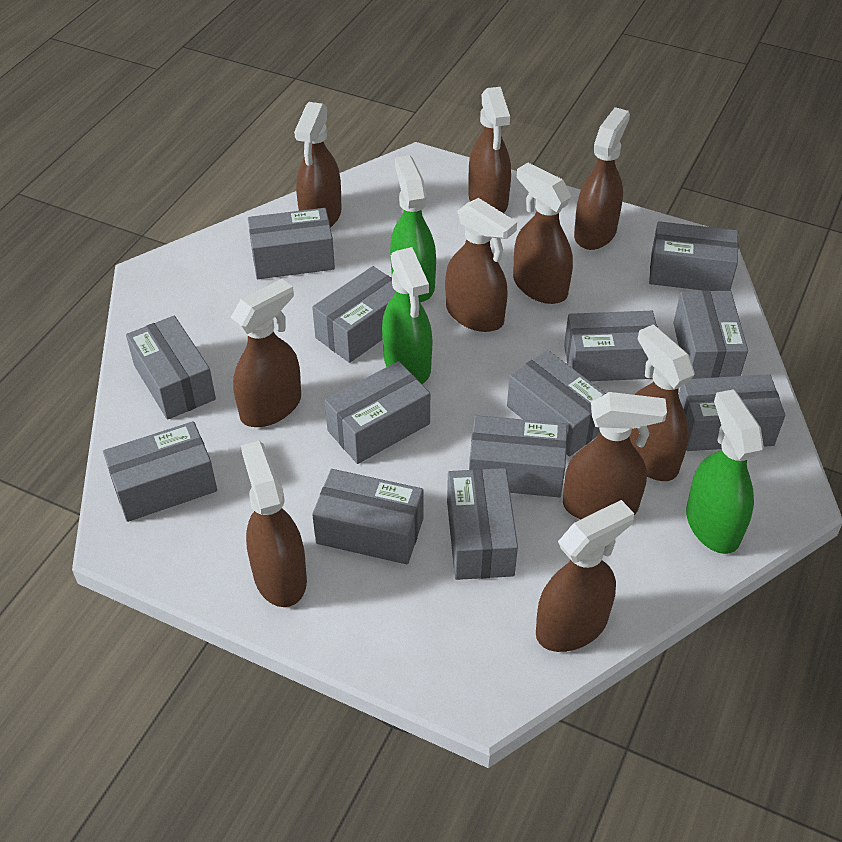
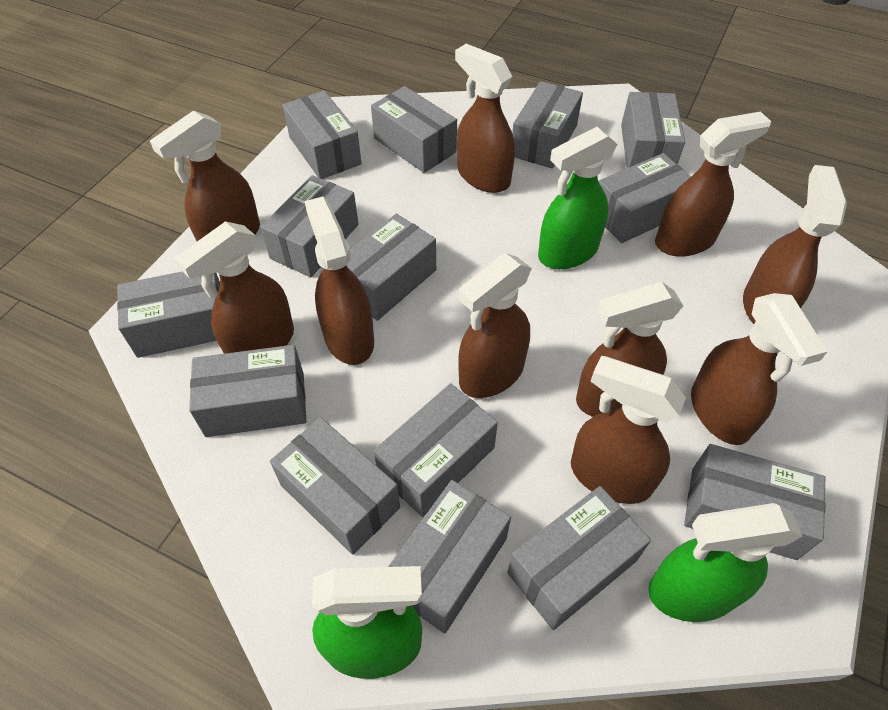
grey box: 13 -> 14

